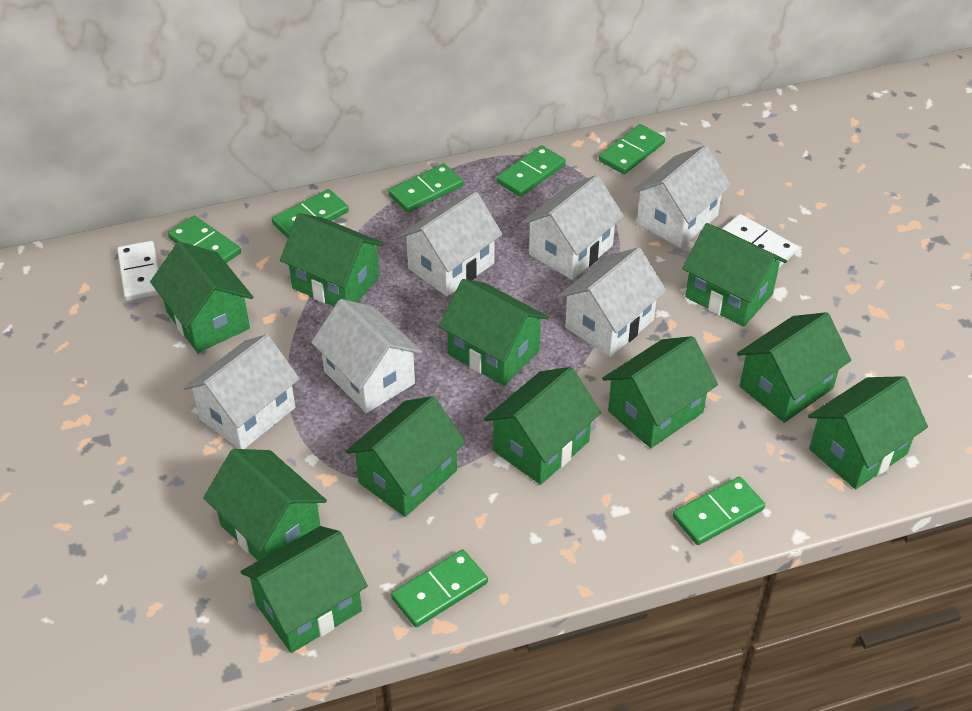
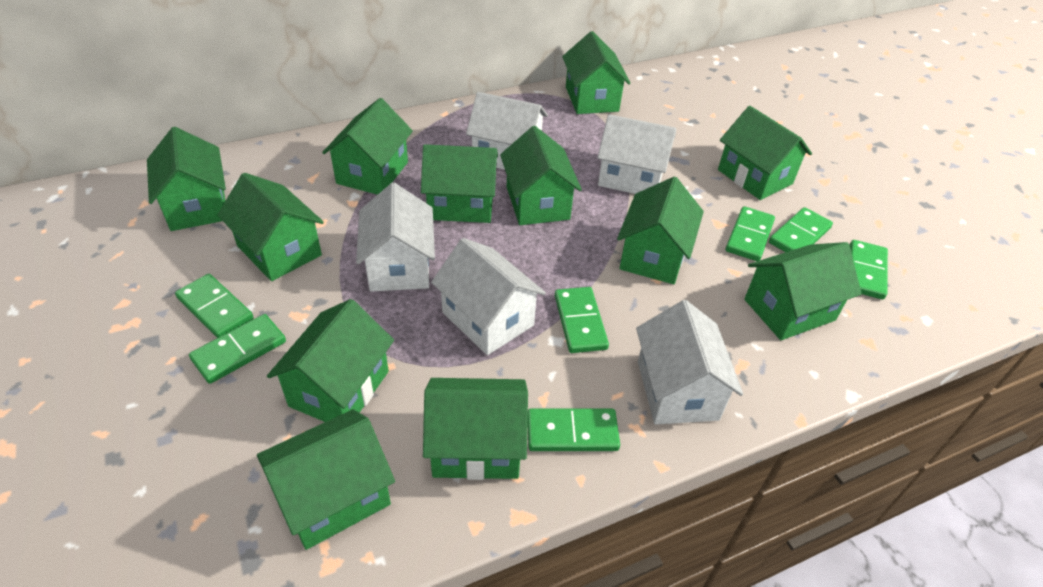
green house: 11 -> 12
white domino: 2 -> 0
white house: 6 -> 5

